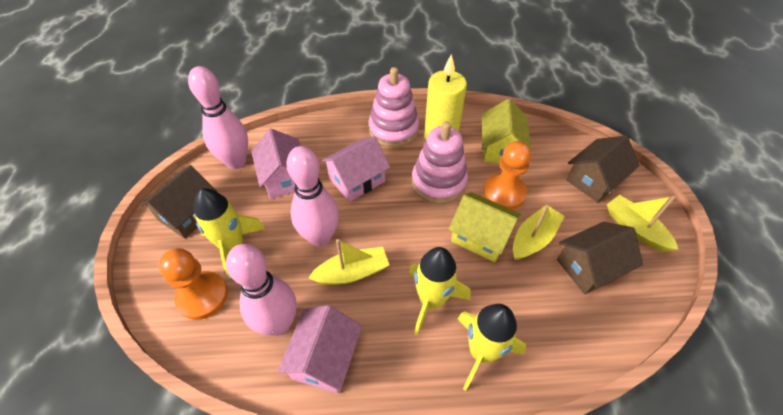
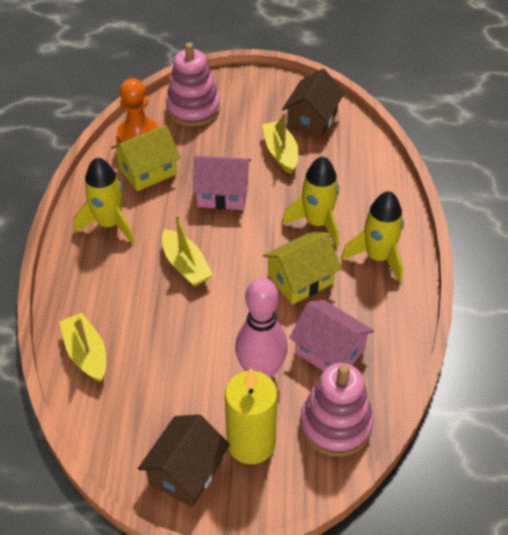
brown house: 3 -> 2
orange pawn: 2 -> 1
pink bowling pin: 3 -> 1
pink house: 3 -> 2

